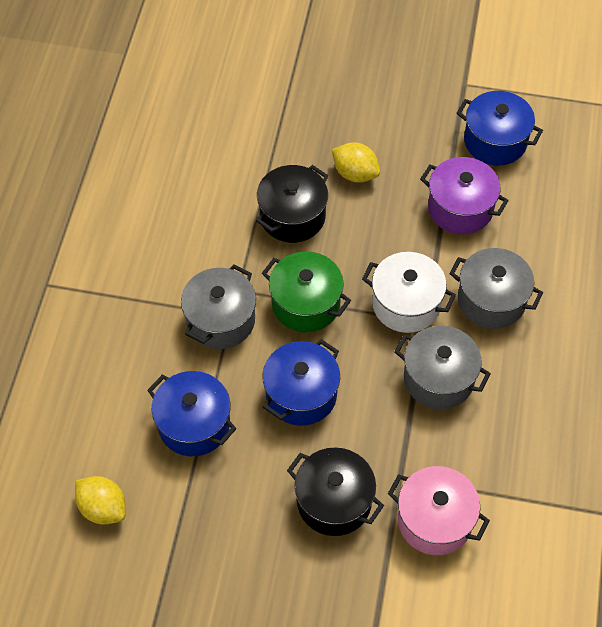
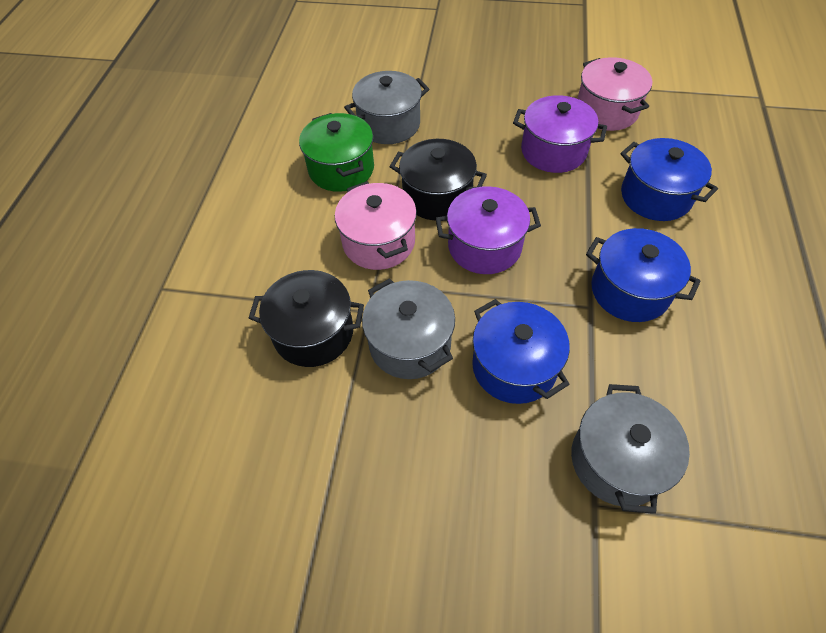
pink pot: 1 -> 2
purple pot: 1 -> 2
white pot: 1 -> 0
yellow lemon: 2 -> 0

